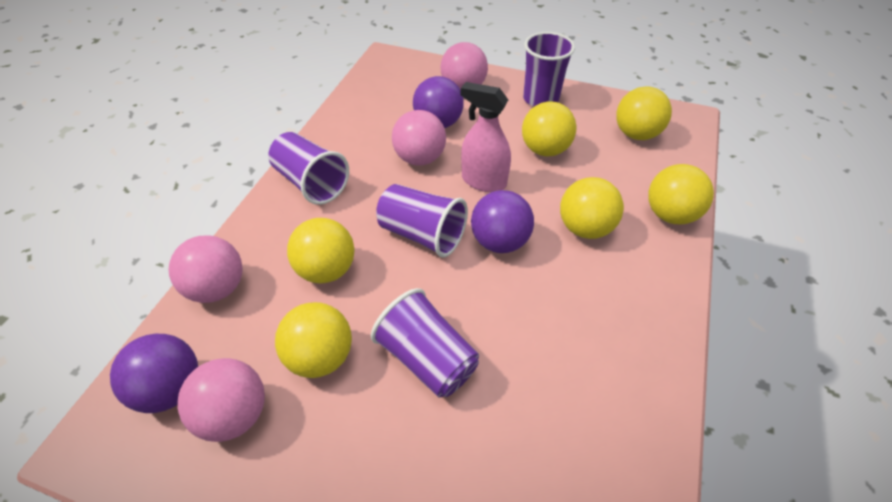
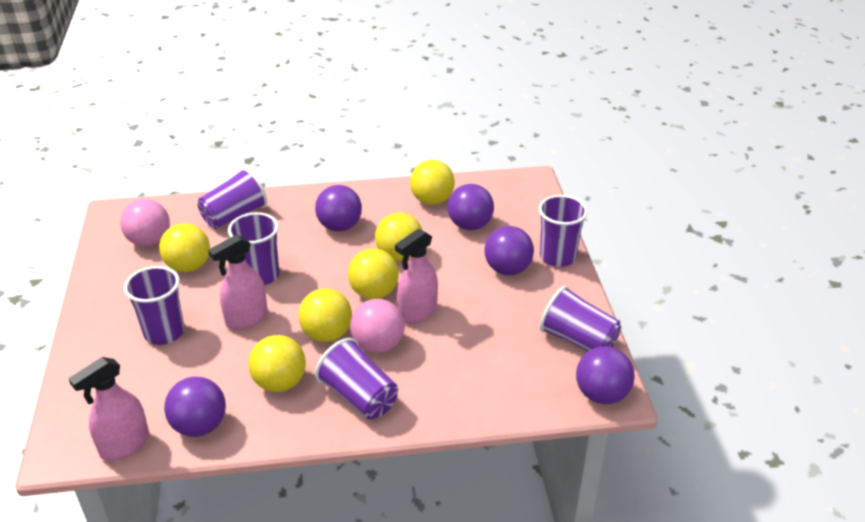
pink ball: 4 -> 2
pink spray bottle: 1 -> 3
purple ball: 3 -> 5
purple cup: 4 -> 6

